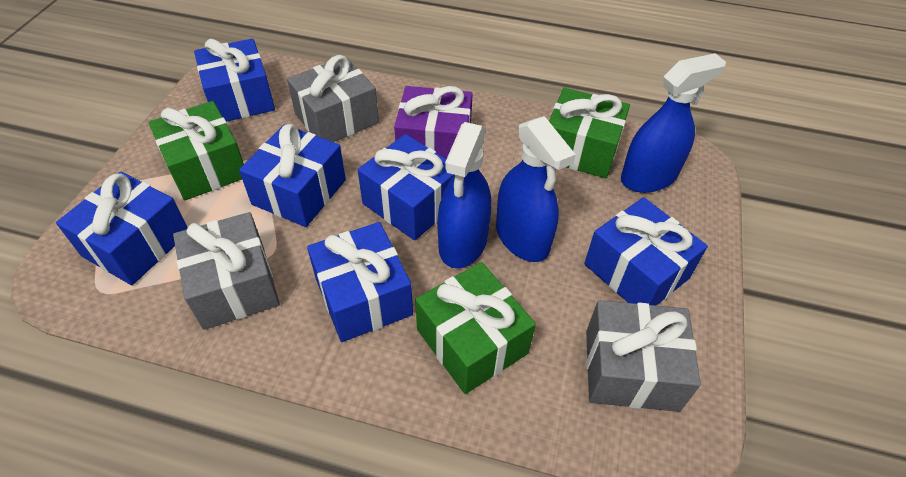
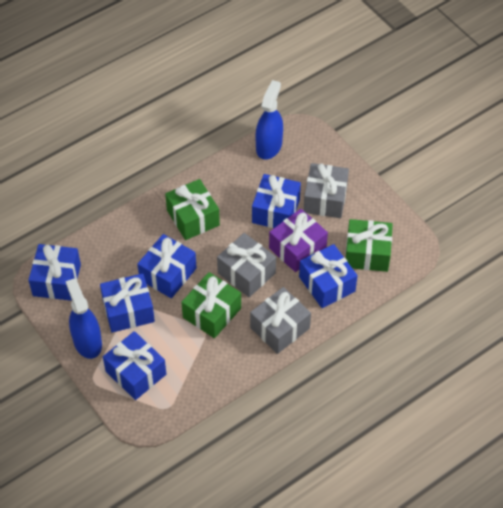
blue spray bottle: 3 -> 2

